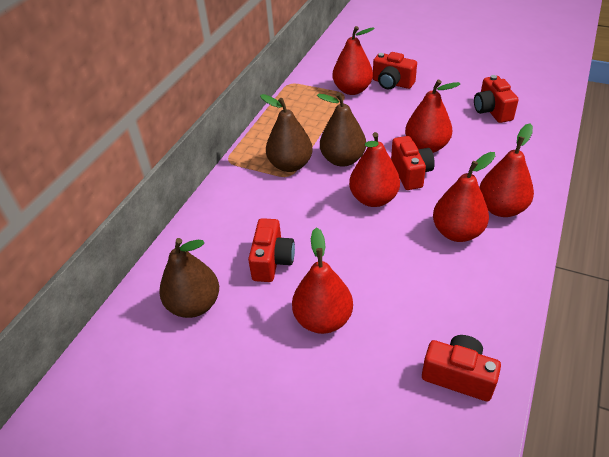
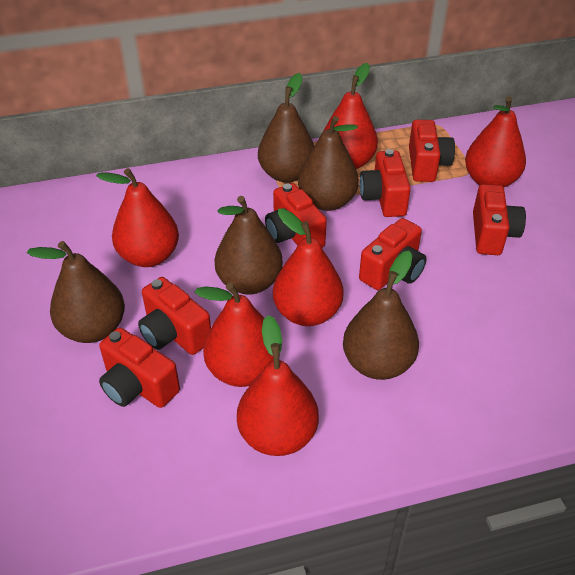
brown pear: 3 -> 5
red camera: 5 -> 7

